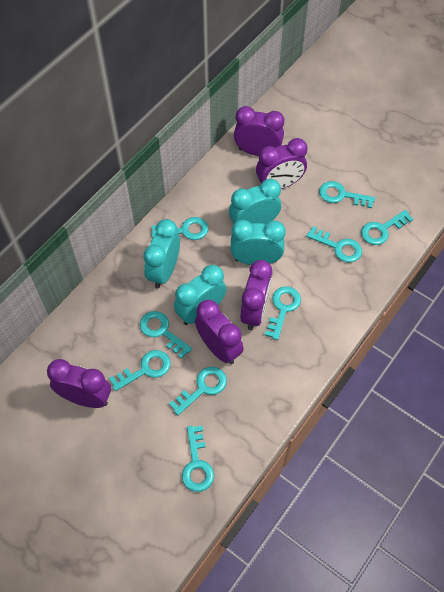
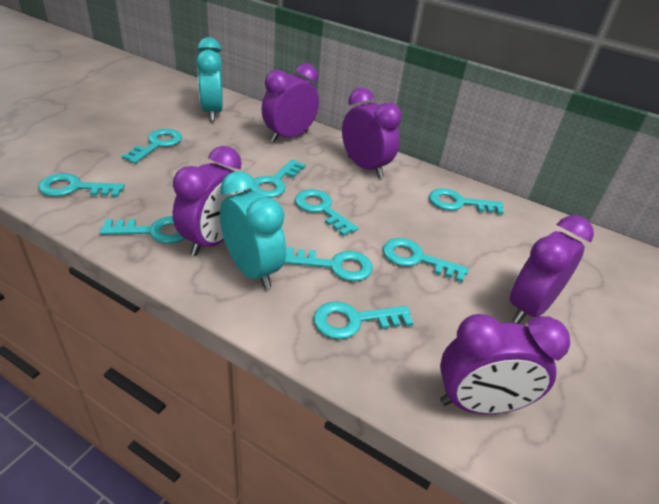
turquoise clock: 4 -> 2

